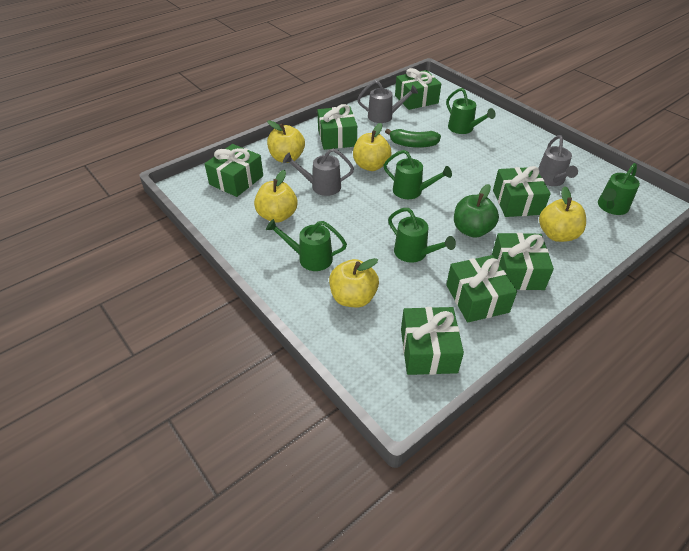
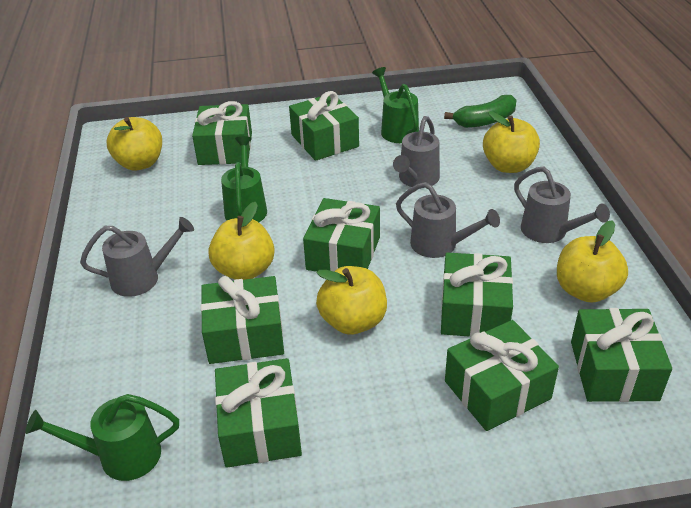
green apple: 1 -> 0
green gift: 7 -> 8
green watering can: 5 -> 3
grey watering can: 3 -> 4

